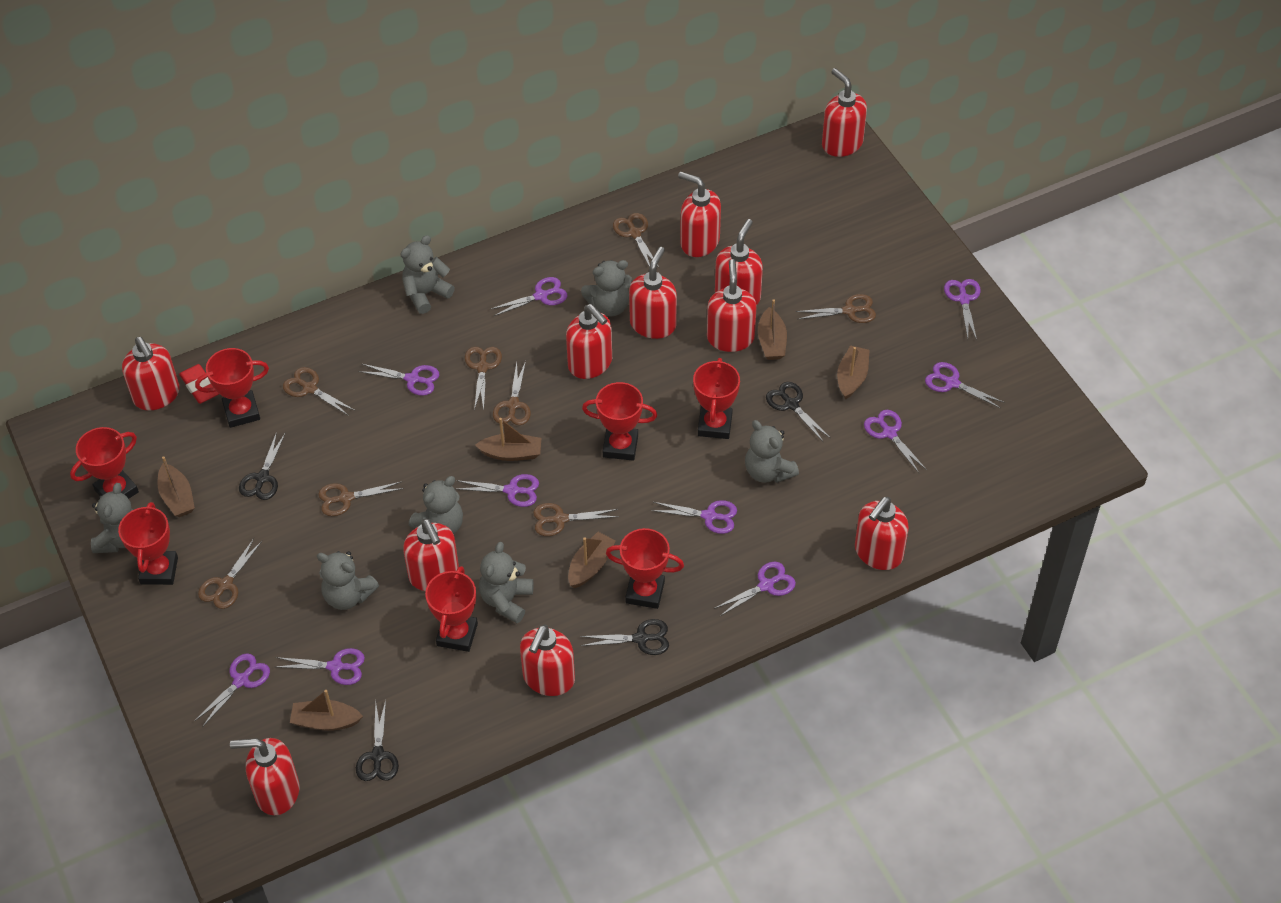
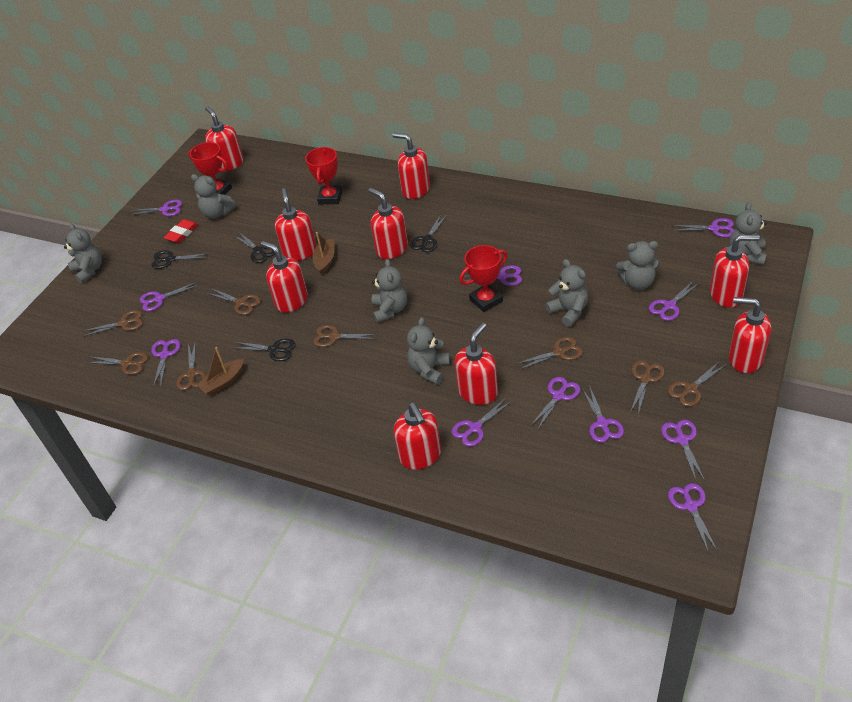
brown boat: 6 -> 2
purple scissors: 10 -> 11
red soap dispenser: 11 -> 9
red trophy: 7 -> 3

